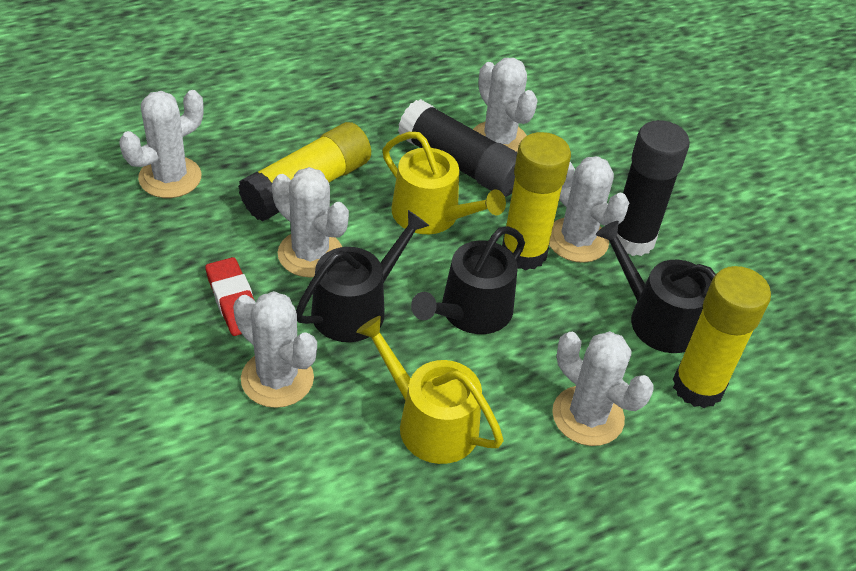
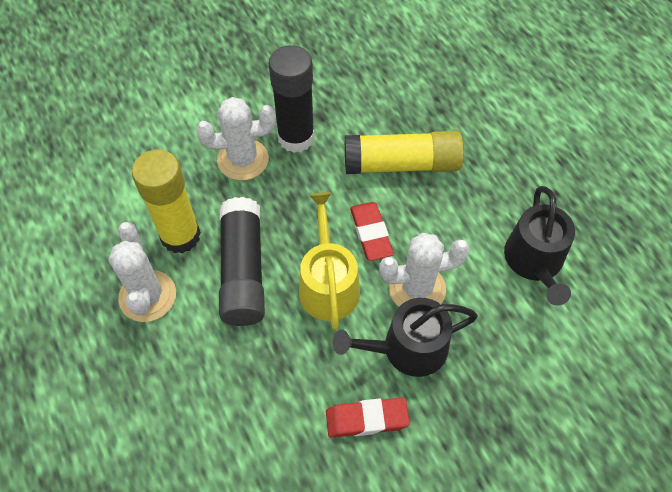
black watering can: 3 -> 2
red eraser: 1 -> 2
white cactus: 6 -> 3
yellow glue stick: 3 -> 2
yellow watering can: 2 -> 1

